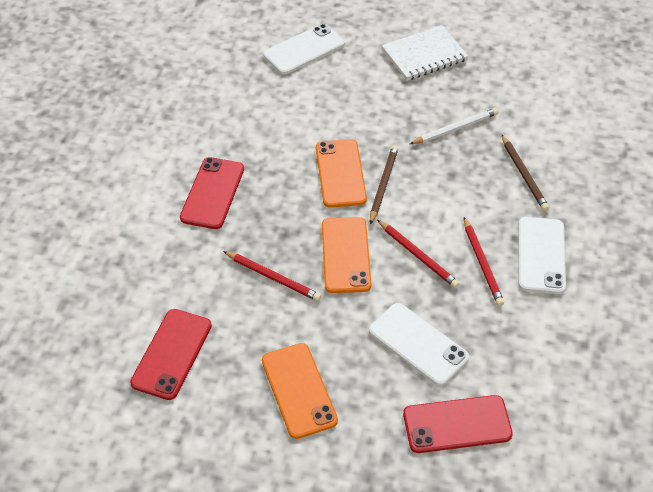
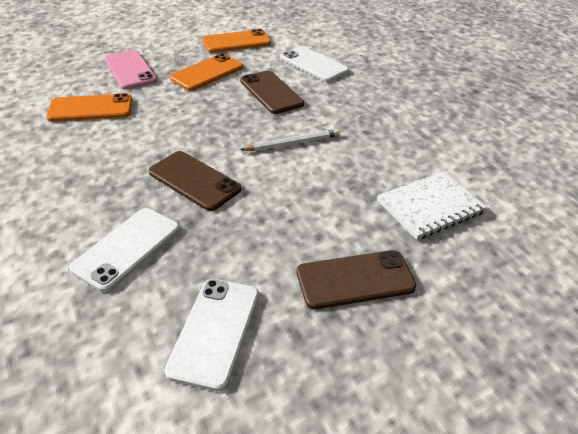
brown pencil: 2 -> 0
brown phone: 0 -> 3
pink phone: 0 -> 1
red pencil: 3 -> 0
red phone: 3 -> 0

